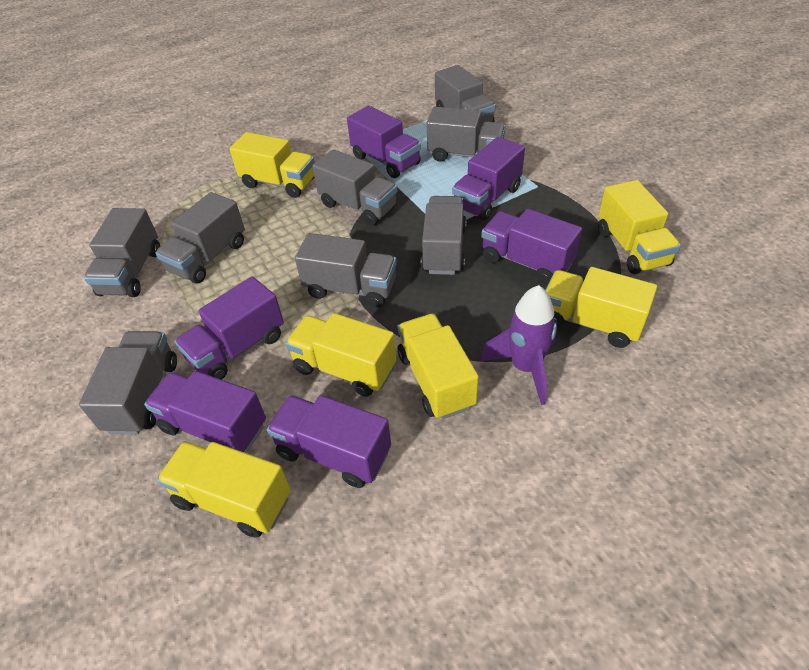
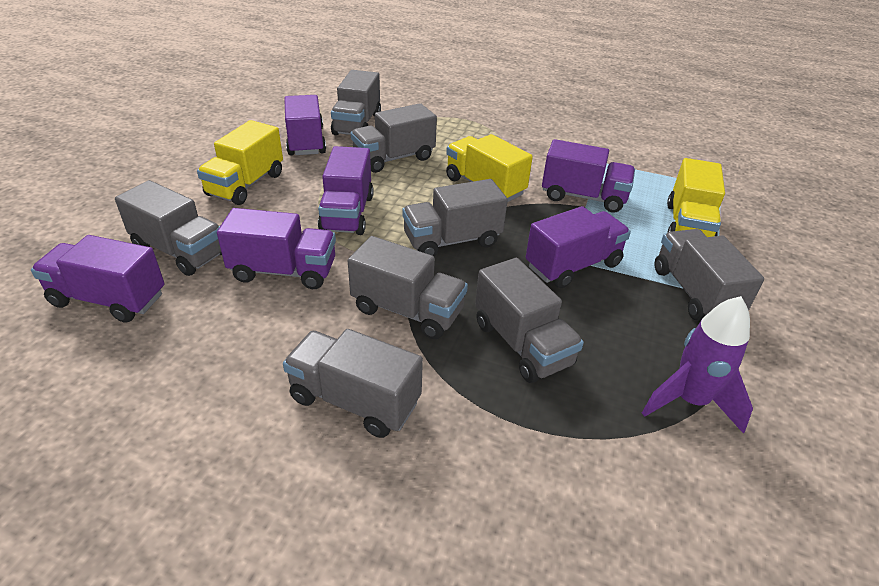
yellow truck: 6 -> 3

